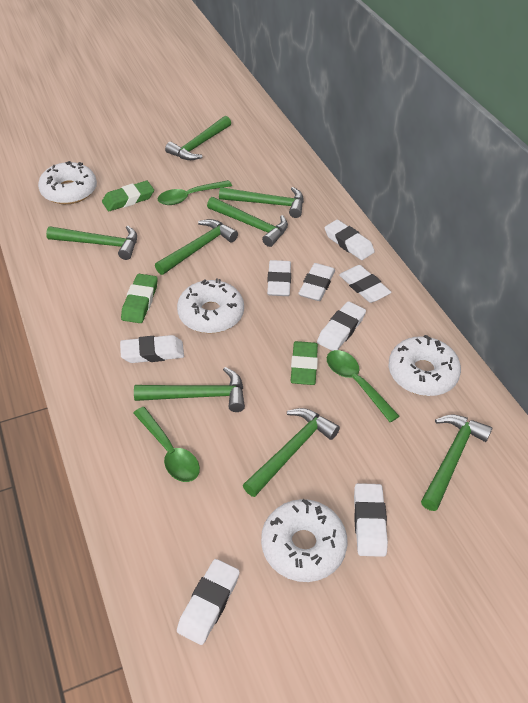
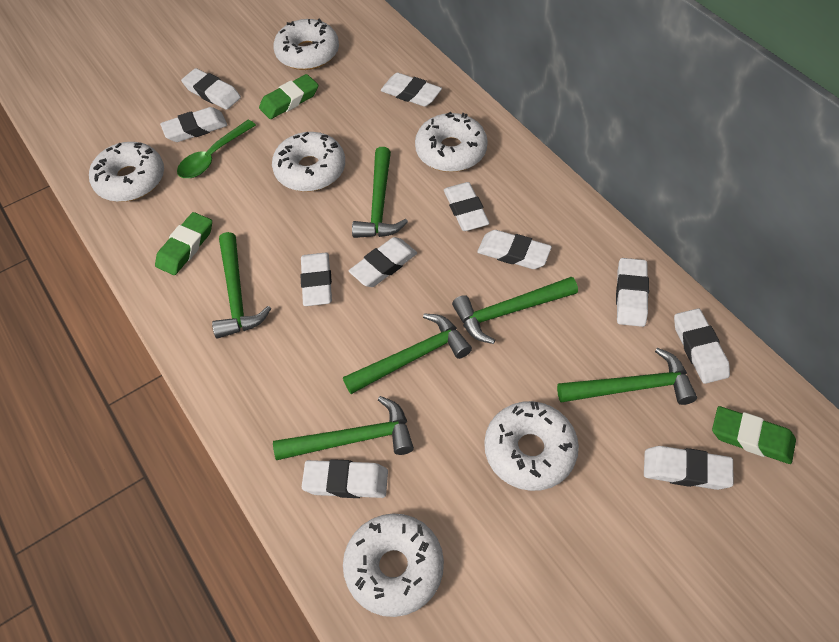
green hammer: 8 -> 6
green spoon: 3 -> 1
white donut: 4 -> 6
white eraser: 8 -> 11

